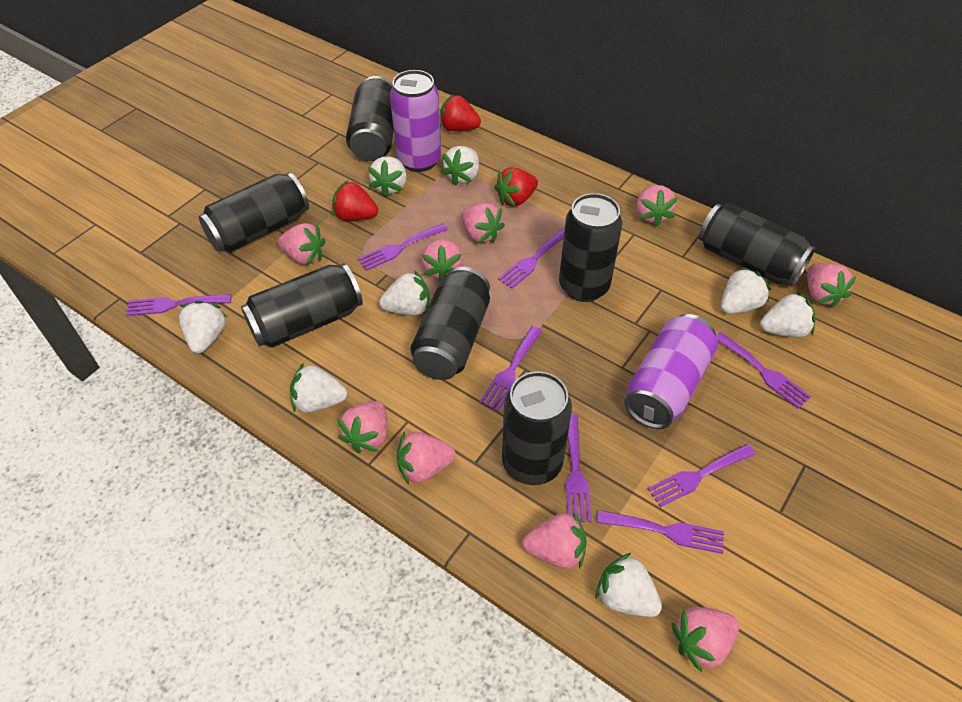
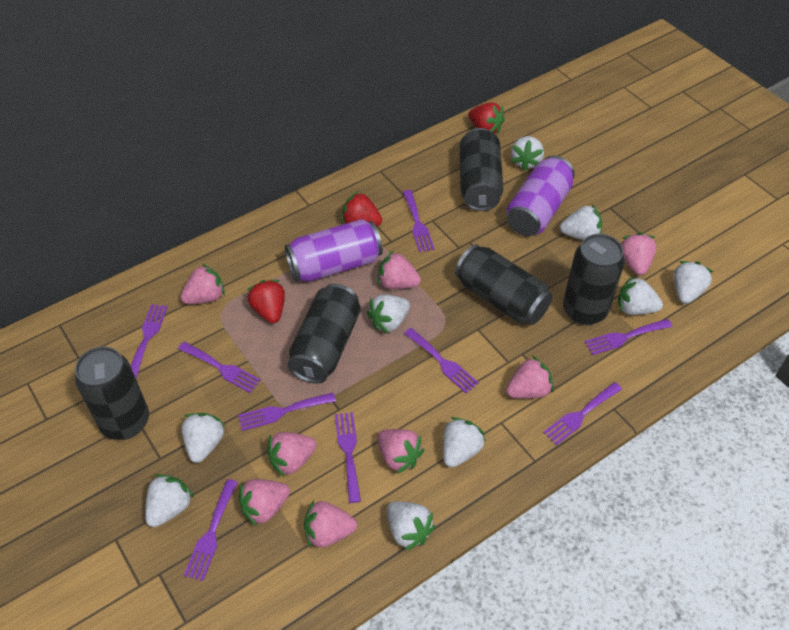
black can: 7 -> 5
pink strawberry: 9 -> 8
purple fork: 8 -> 9
white strawberry: 8 -> 9

